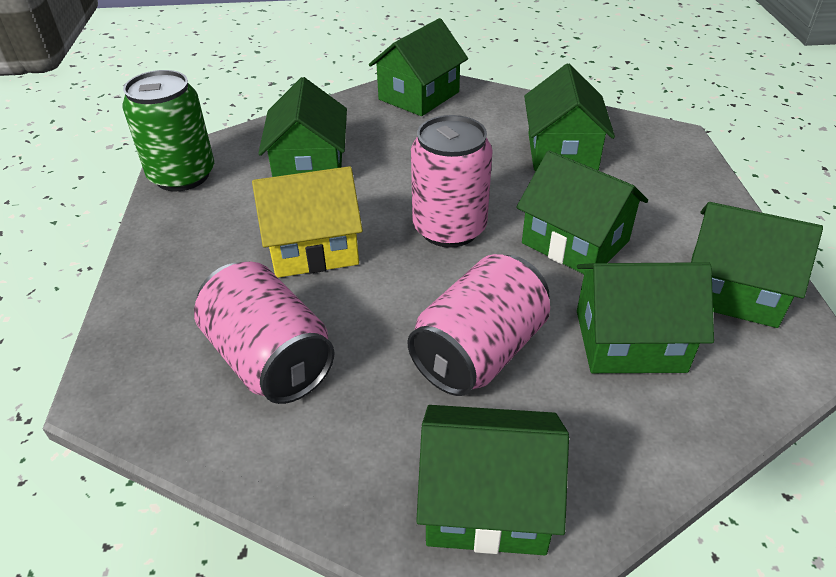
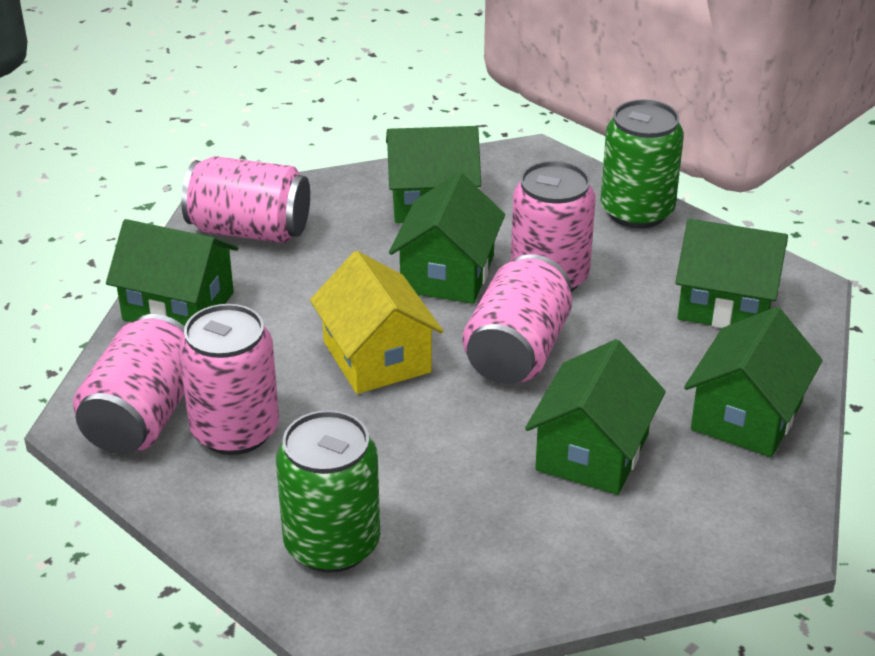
green can: 1 -> 2
green house: 7 -> 6
pink can: 3 -> 5

